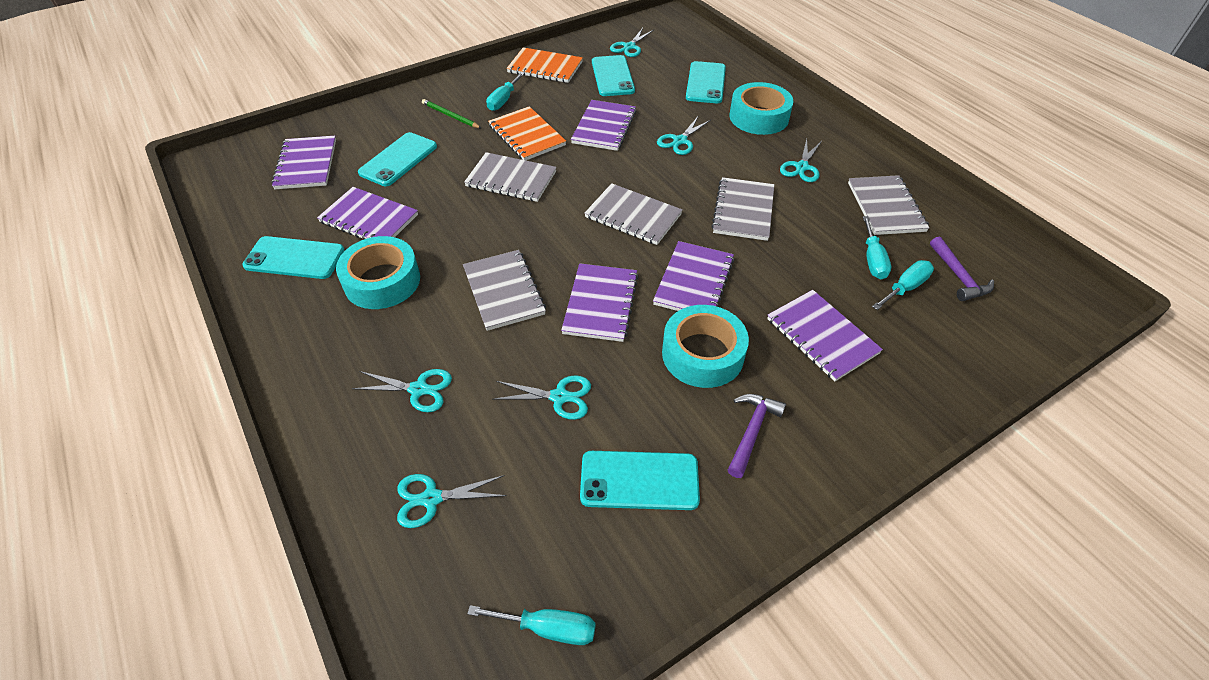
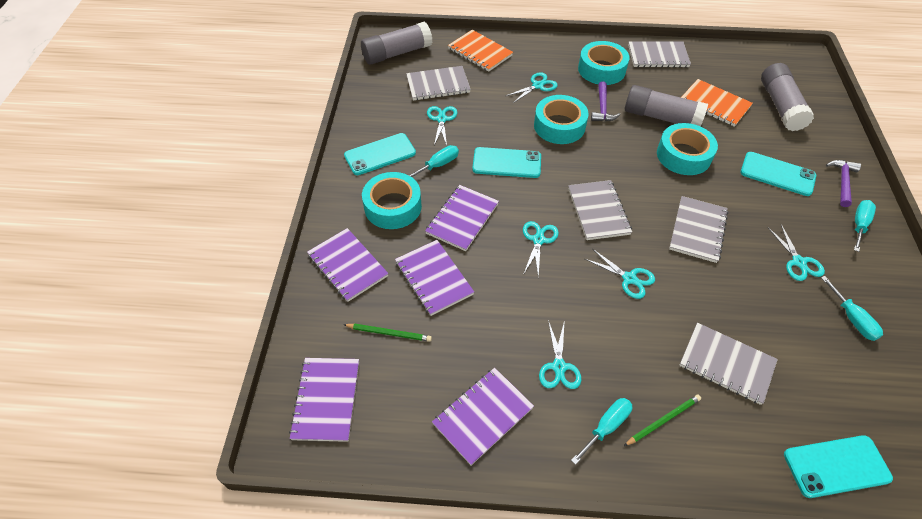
green pencil: 1 -> 2
grey glue stick: 0 -> 3
purple notebook: 6 -> 5
turquoise phone: 5 -> 4
turquoise tape: 3 -> 4

